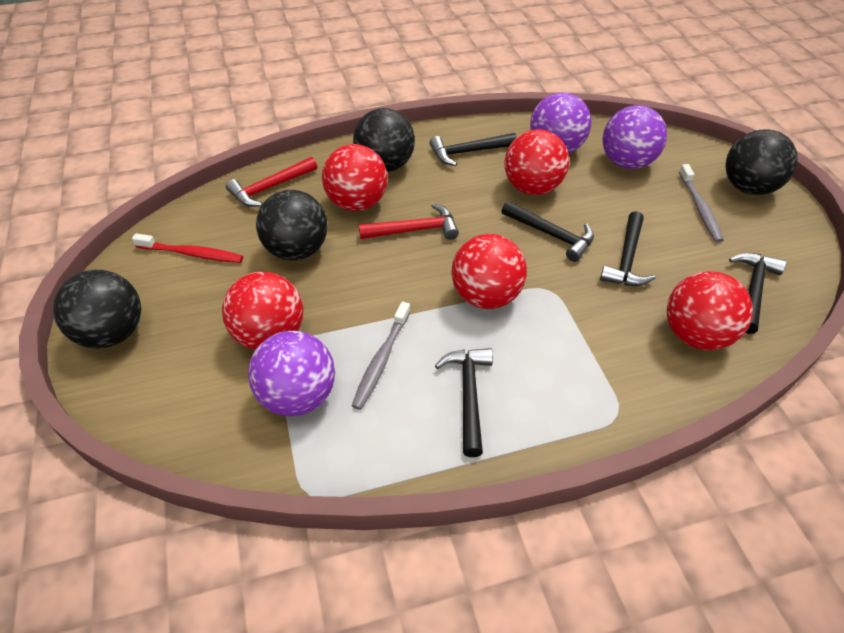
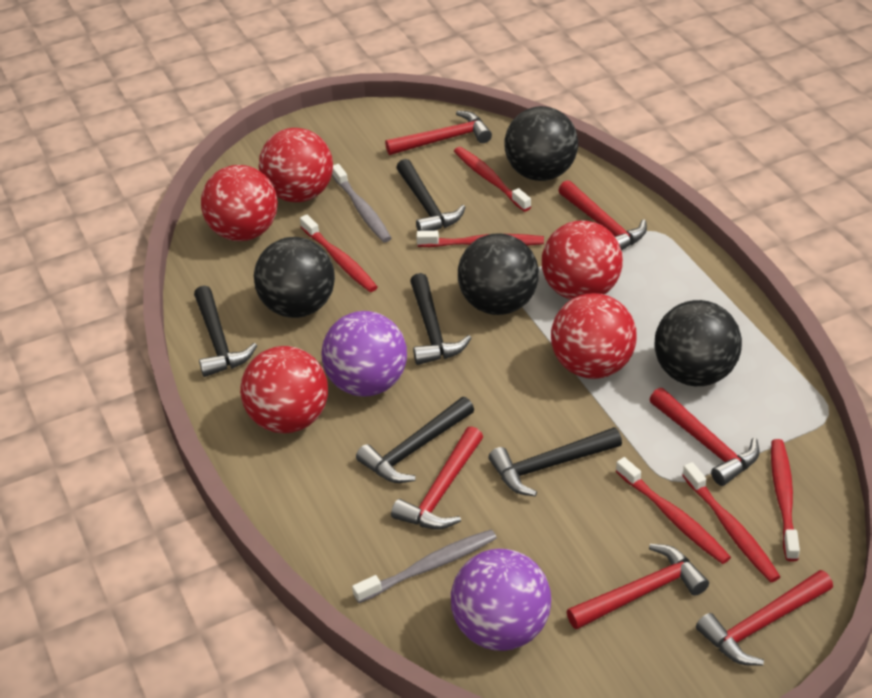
purple ball: 3 -> 2
red hammer: 2 -> 6
red toothbrush: 1 -> 6

